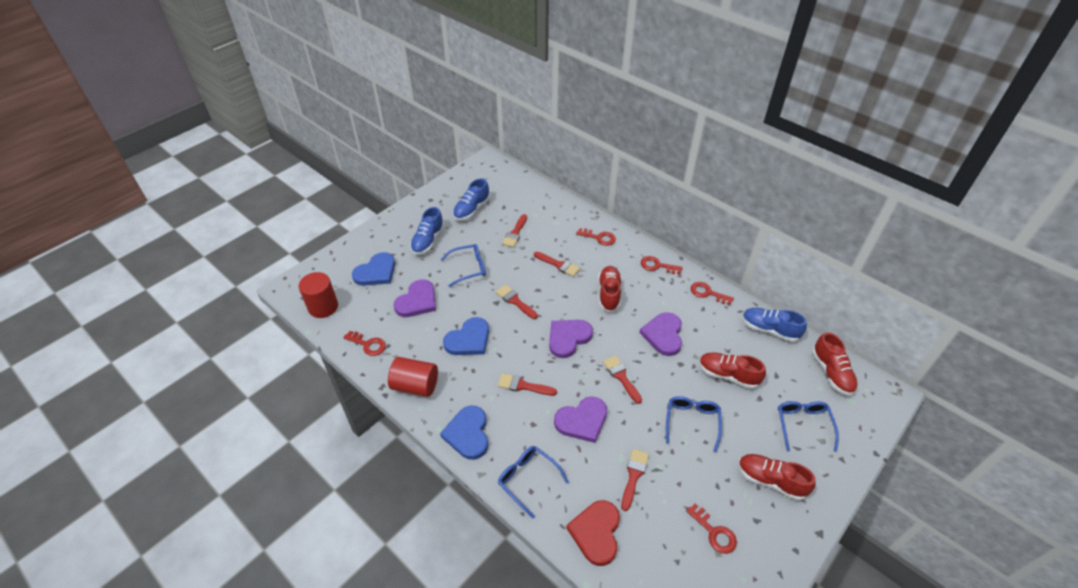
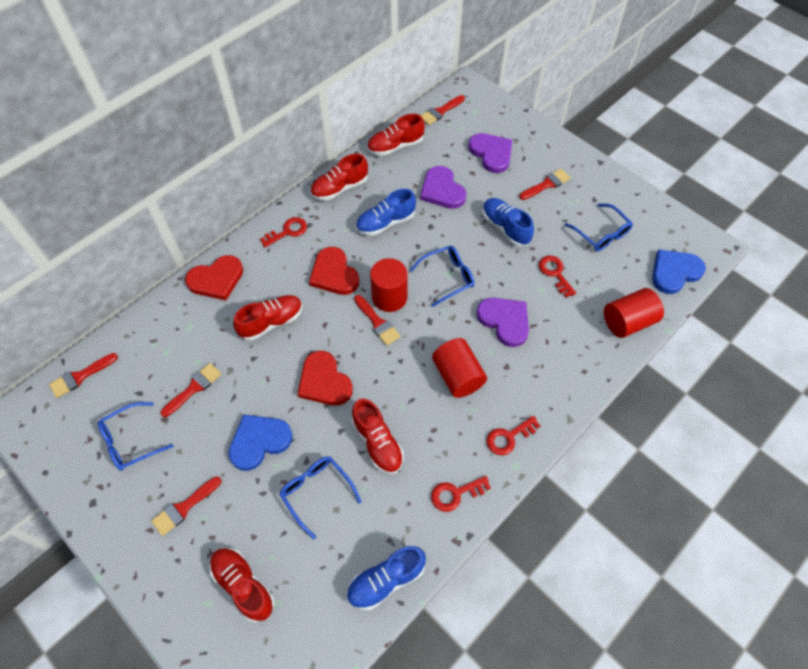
blue heart: 3 -> 2
purple heart: 4 -> 3
red cylinder: 2 -> 3
red heart: 1 -> 3
red key: 5 -> 4
red shoe: 4 -> 5

